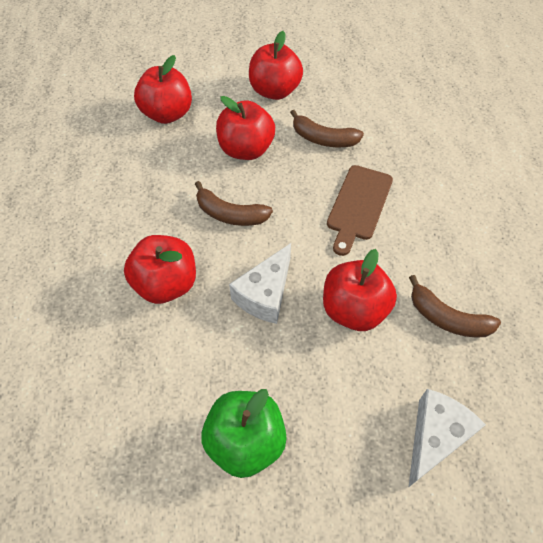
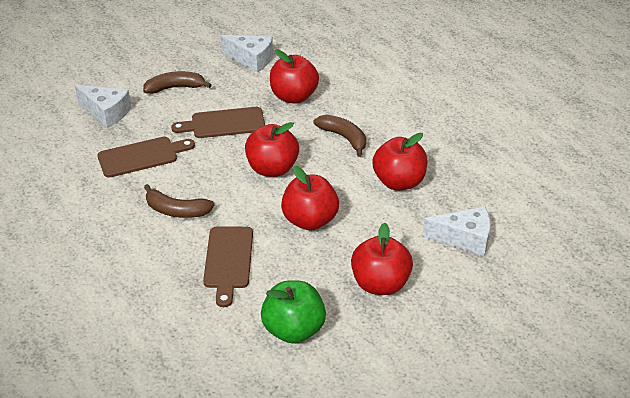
brown cutting board: 1 -> 3
white cheese: 2 -> 3

